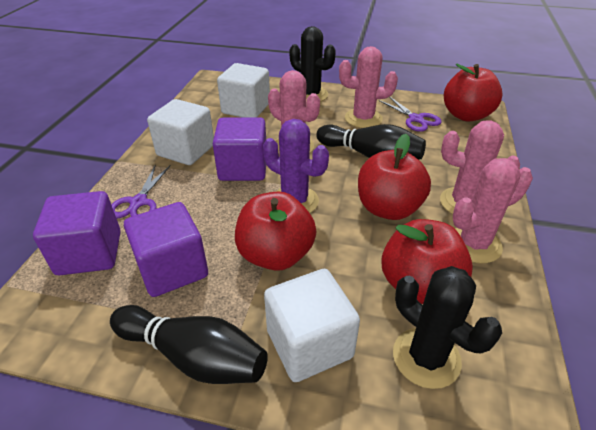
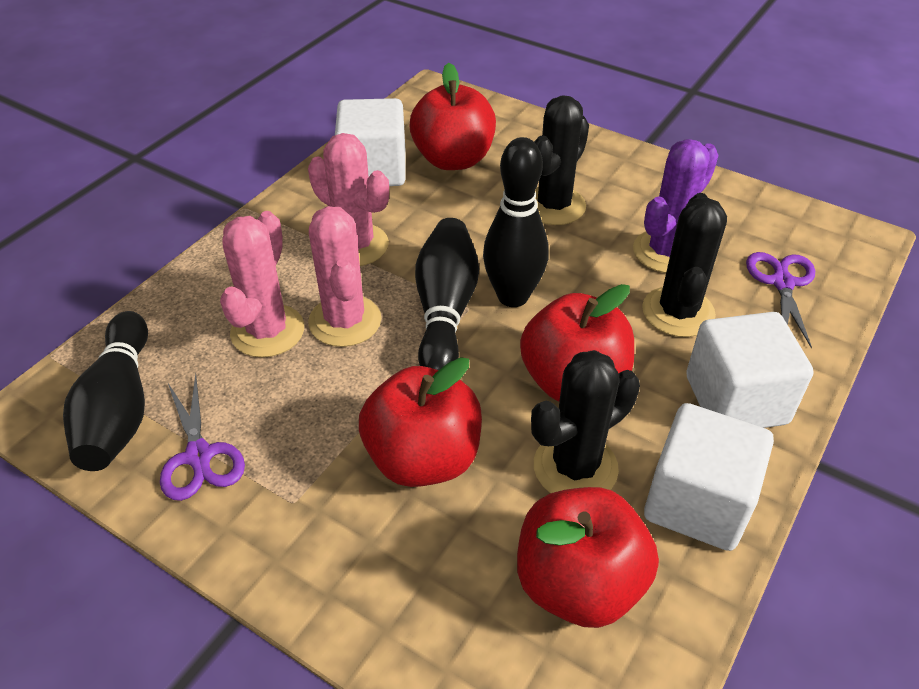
black bowling pin: 2 -> 3
black cactus: 2 -> 3
pink cactus: 4 -> 3
purple cube: 3 -> 0

